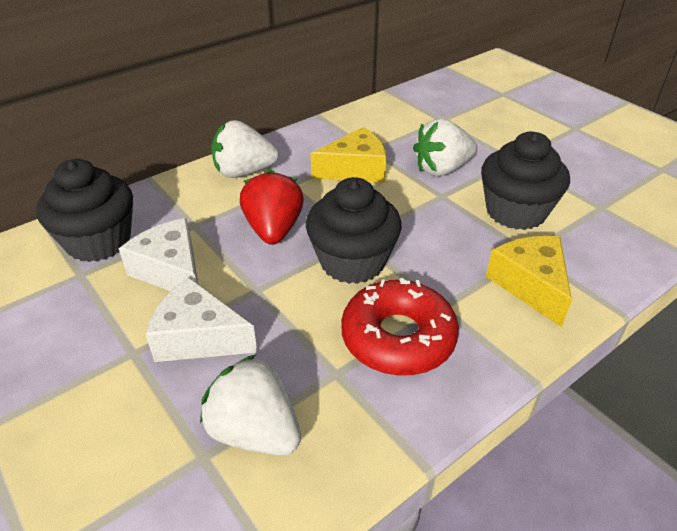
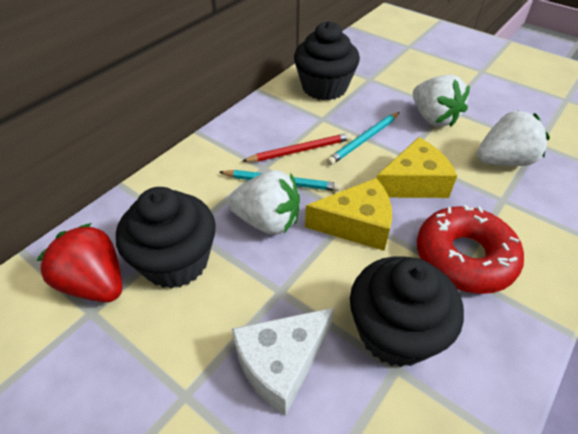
red pencil: 0 -> 1
turquoise pencil: 0 -> 2
white cheese: 2 -> 1

